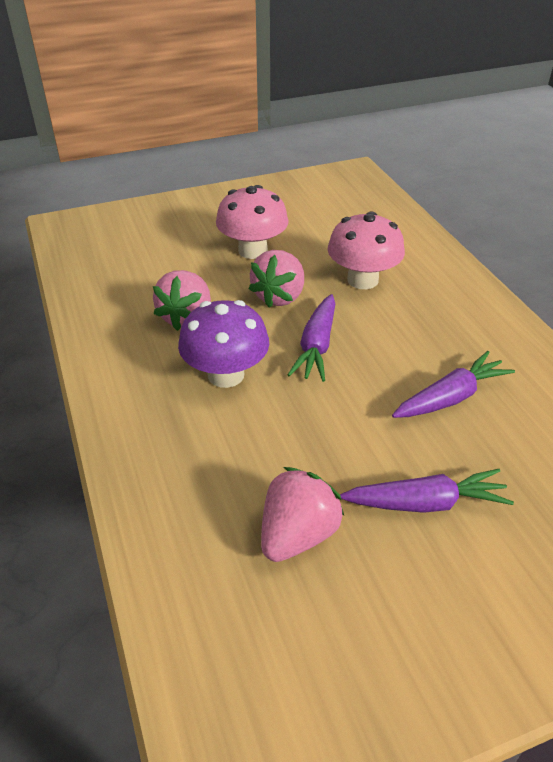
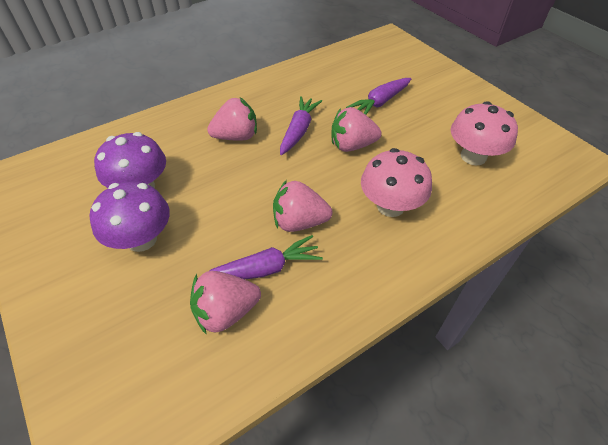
pink strawberry: 3 -> 4
purple mushroom: 1 -> 2

